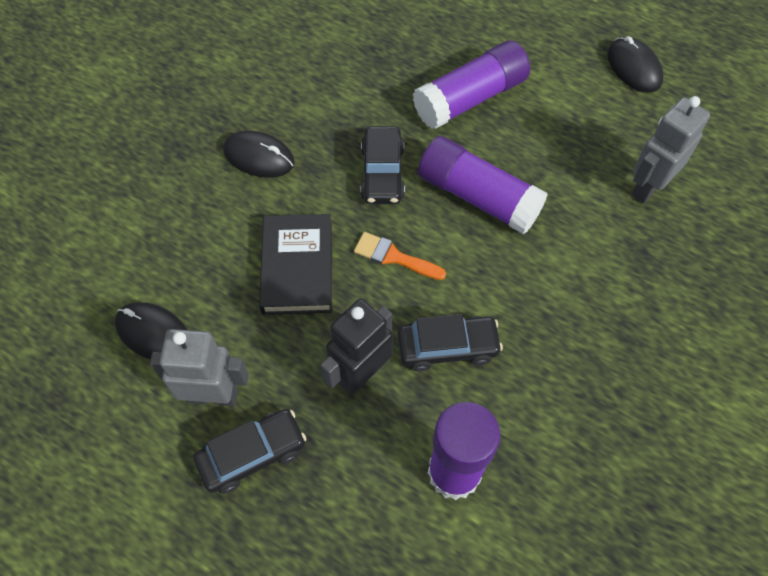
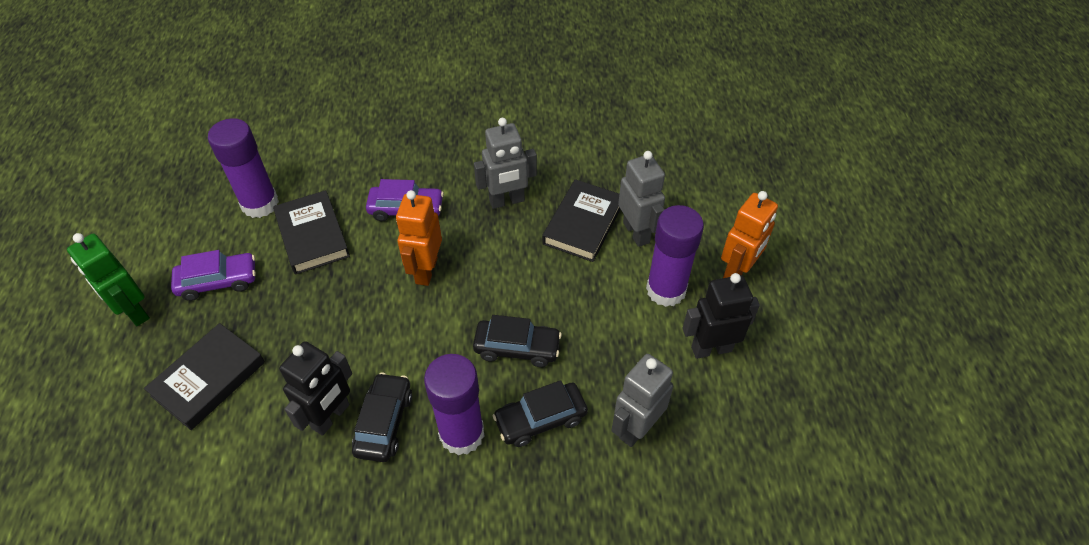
black book: 1 -> 3
black mouse: 3 -> 0
black robot: 1 -> 2
green robot: 0 -> 1
grey robot: 2 -> 3
orange brush: 1 -> 0
orange robot: 0 -> 2
purple car: 0 -> 2

